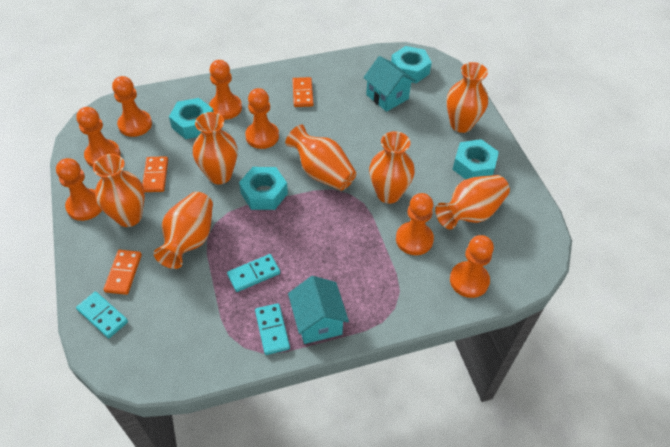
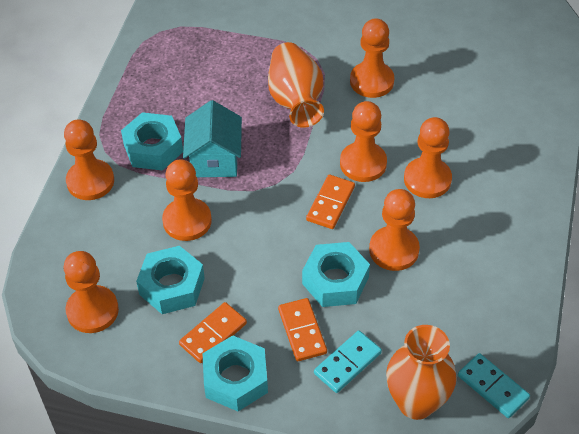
orange vase: 7 -> 2
turquoise domino: 3 -> 2
turquoise house: 2 -> 1

